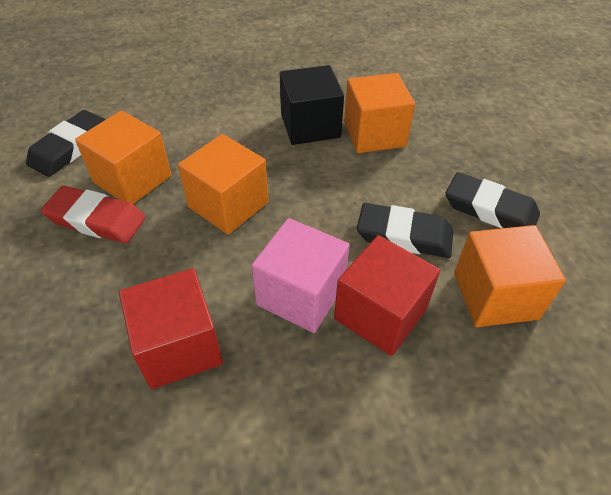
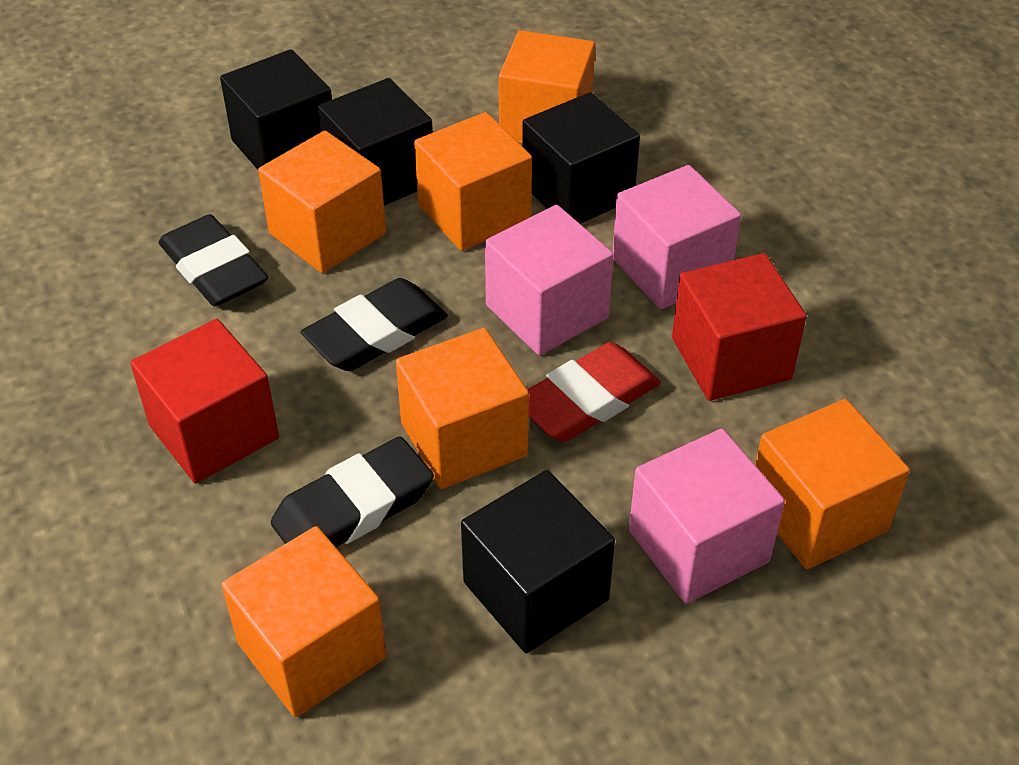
black cube: 1 -> 4
orange cube: 4 -> 6
pink cube: 1 -> 3

